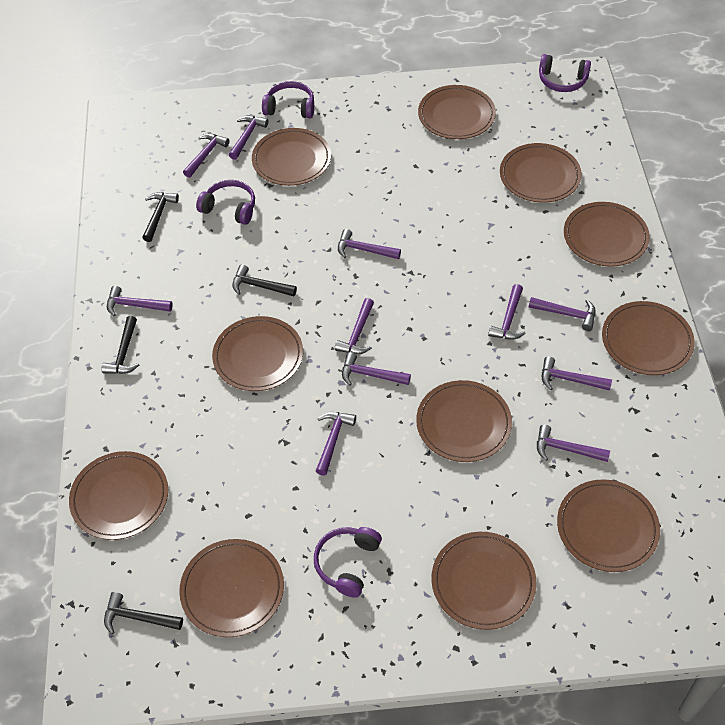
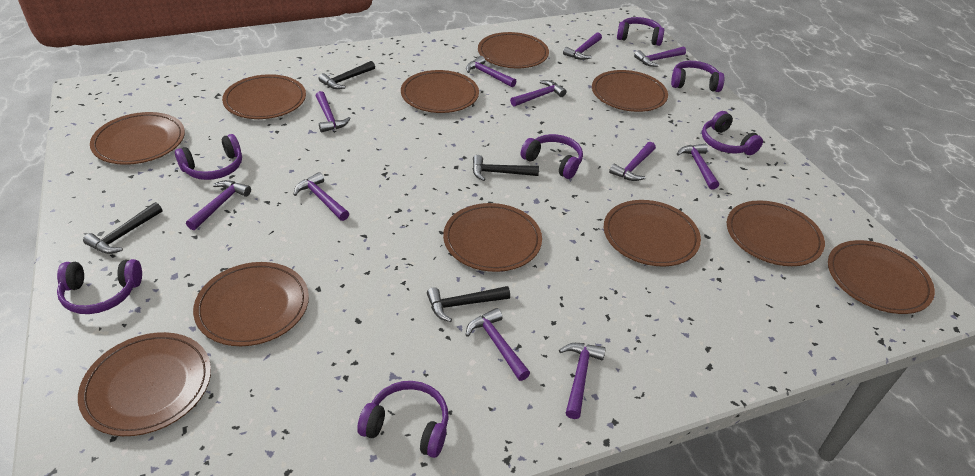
purple headphones: 4 -> 7

